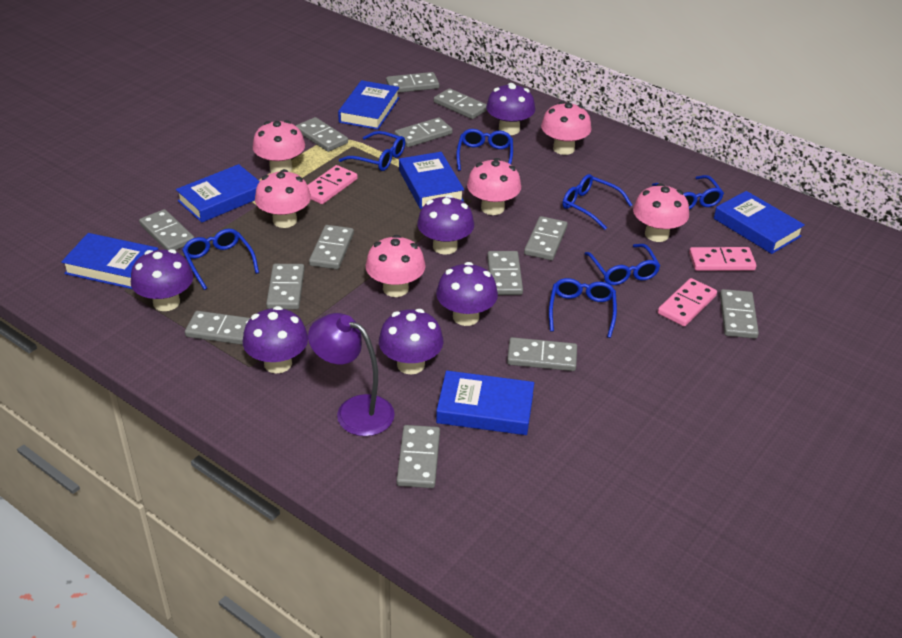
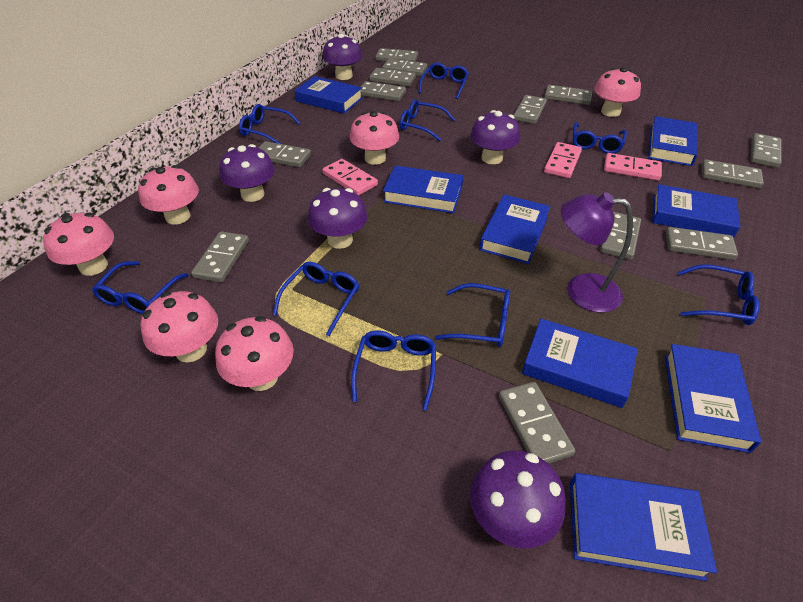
blue book: 6 -> 8
blue glasses: 7 -> 9
purple mushroom: 6 -> 5

